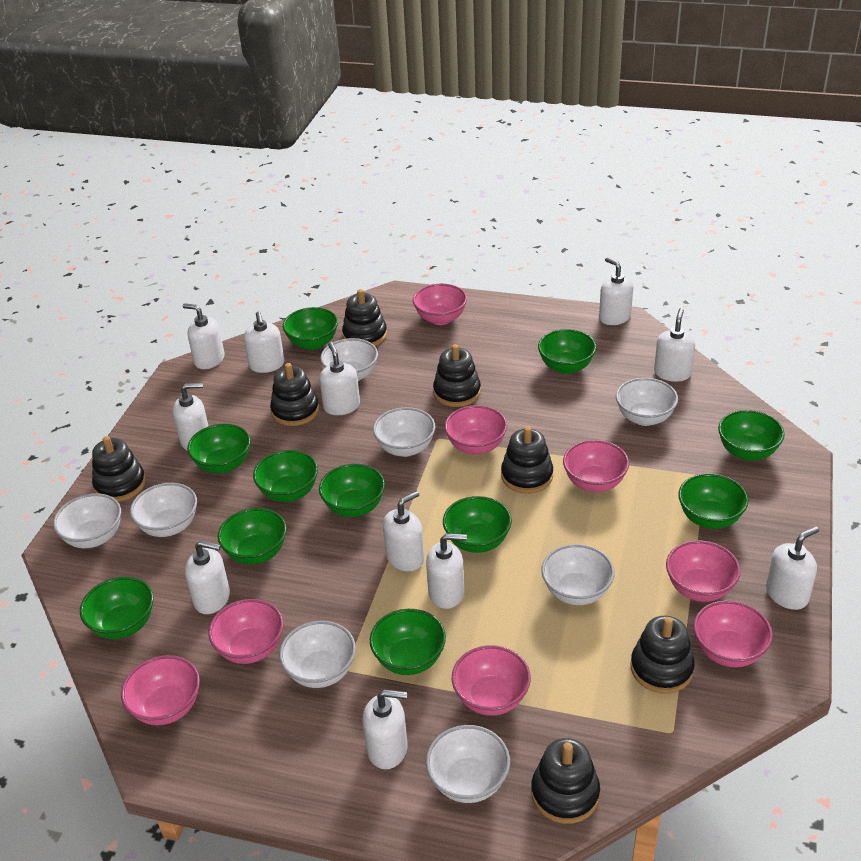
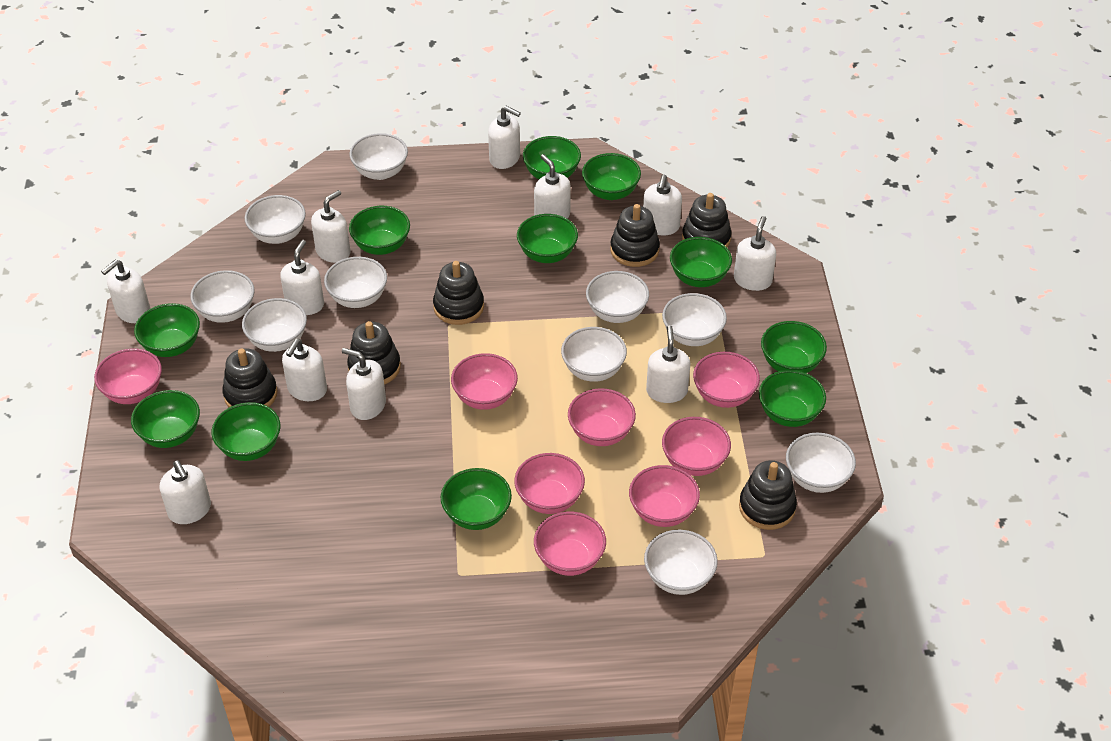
black stacking toy: 7 -> 6
white bowl: 8 -> 10

